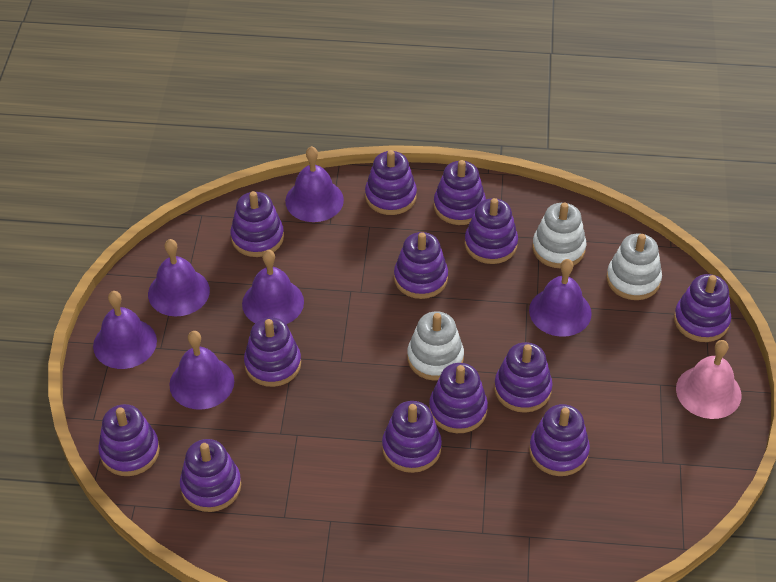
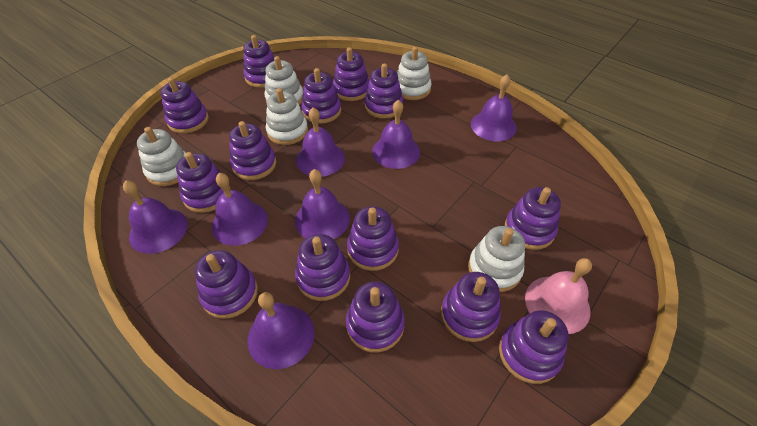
purple bell: 6 -> 7
purple stacking toy: 13 -> 14
white stacking toy: 3 -> 5

